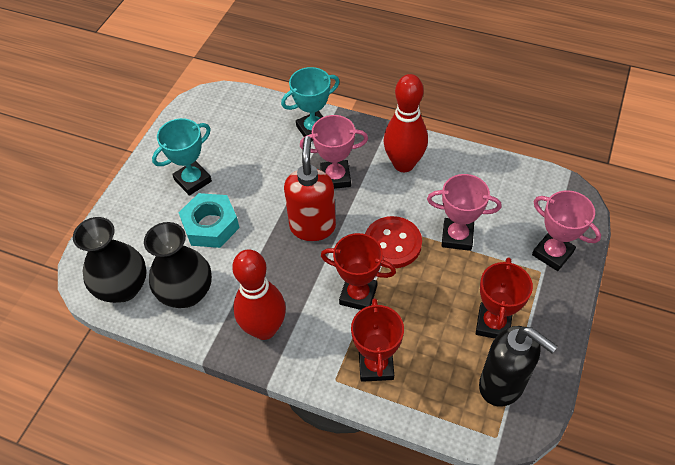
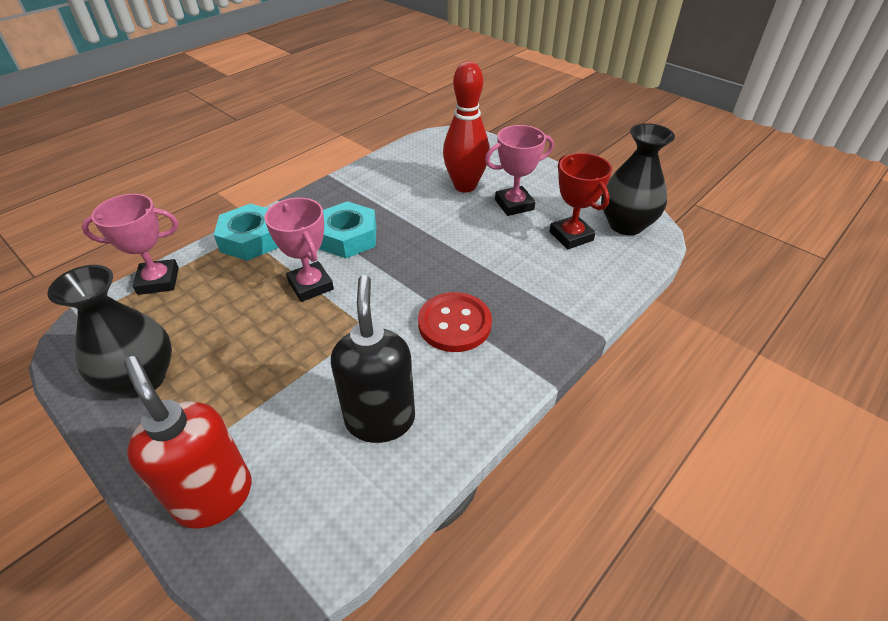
red bowling pin: 2 -> 1
red trophy: 3 -> 1
turquoise nut: 1 -> 2
turquoise trophy: 2 -> 0

